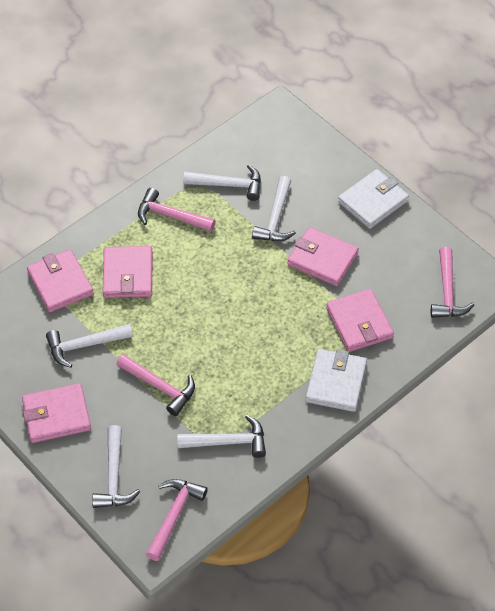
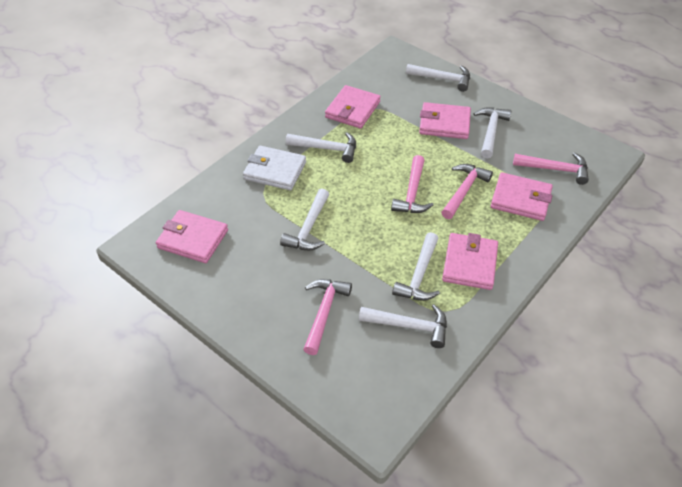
white hammer: 5 -> 6
white wallet: 2 -> 1

